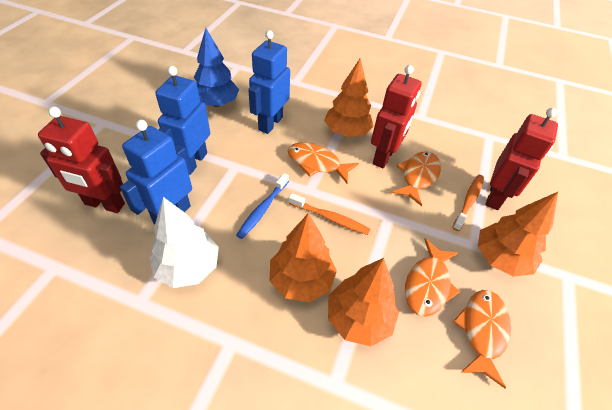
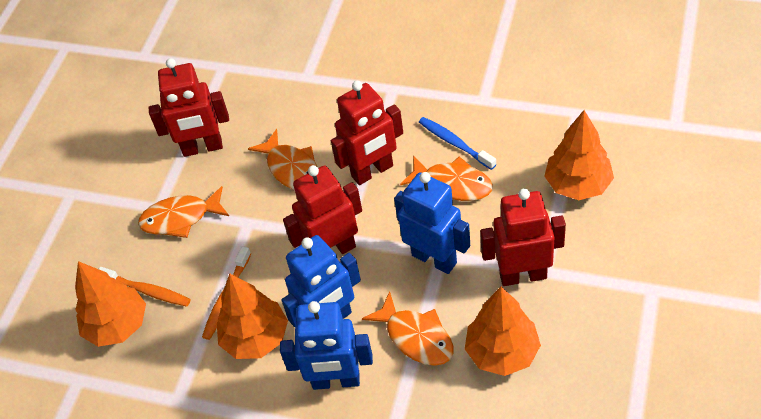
blue tree: 1 -> 0
red robot: 3 -> 4
white tree: 1 -> 0

